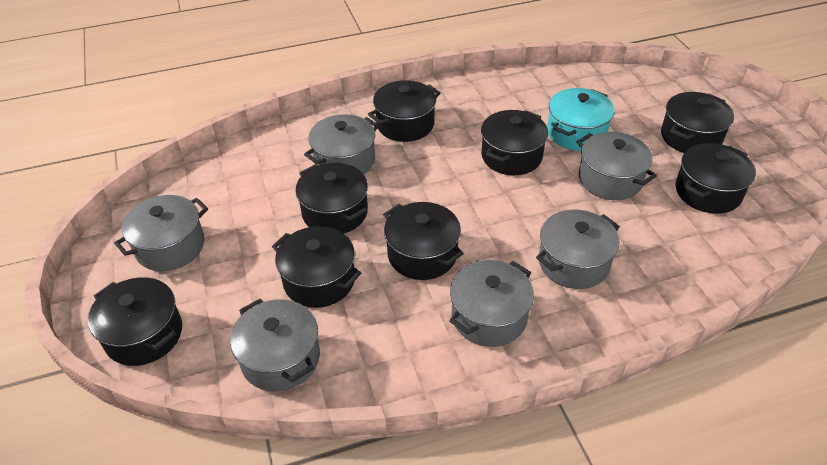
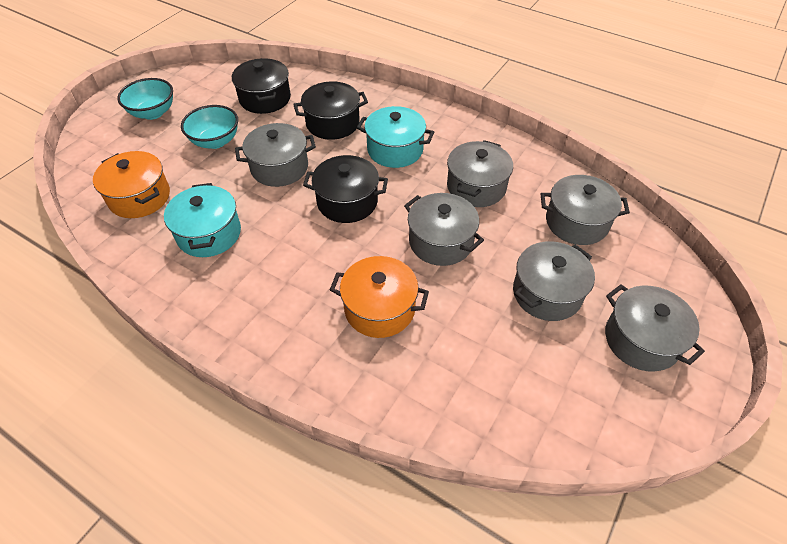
black pot: 8 -> 3
orange pot: 0 -> 2
turquoise bowl: 0 -> 2
turquoise pot: 1 -> 2

